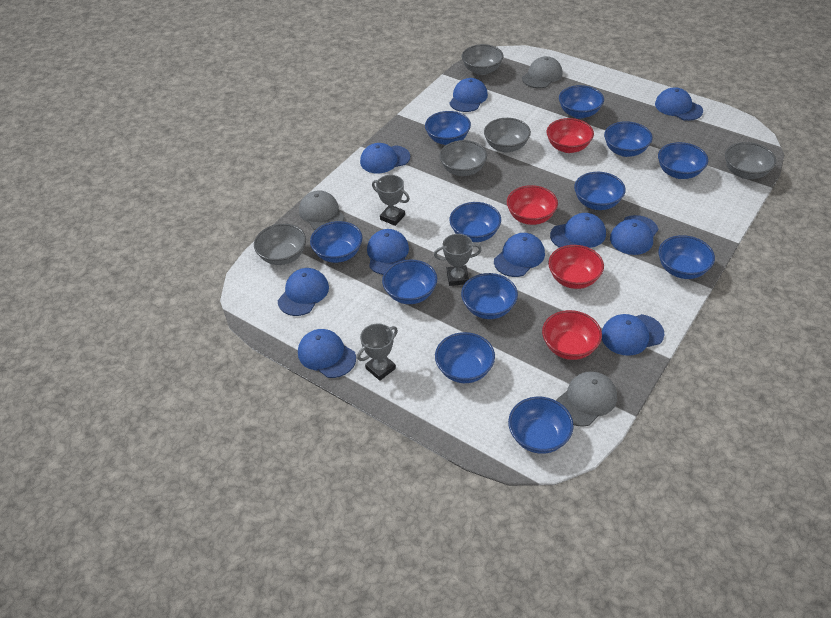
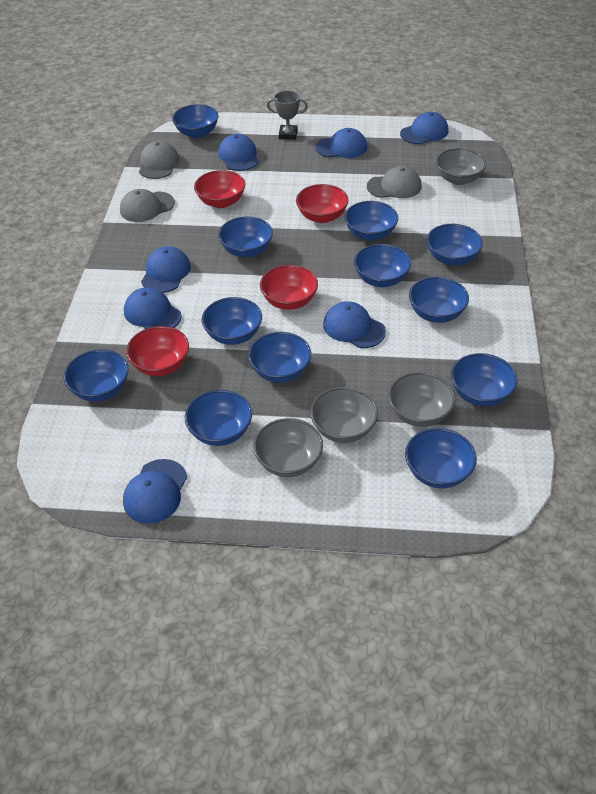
blue cap: 10 -> 7
grey bowl: 5 -> 4
grey trophy: 3 -> 1

